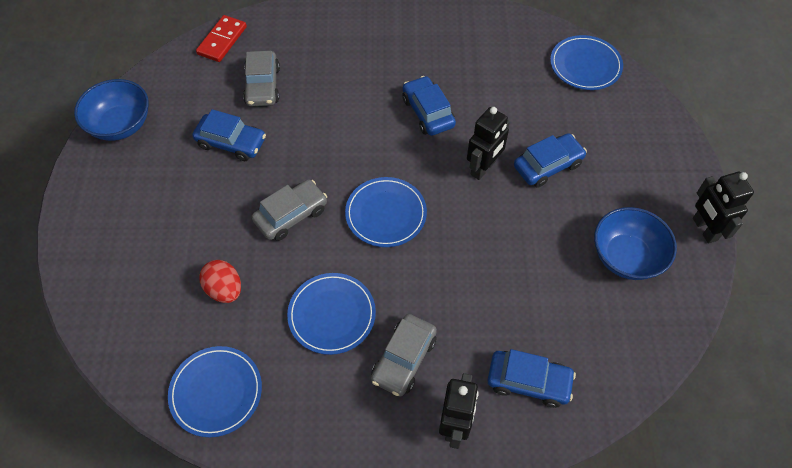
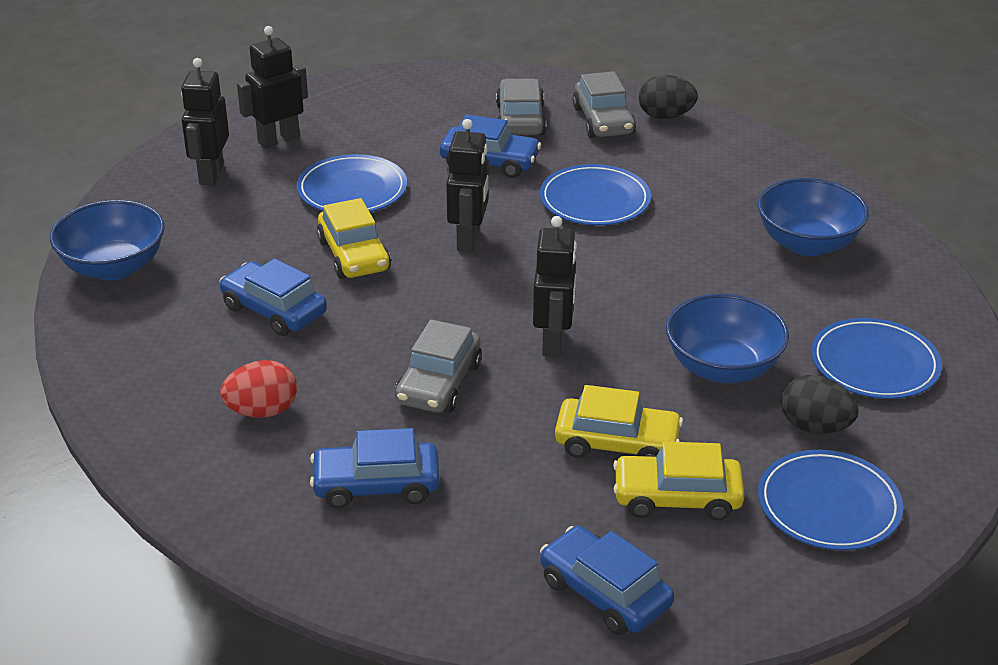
black egg: 0 -> 2
black robot: 3 -> 4
blue bowl: 2 -> 3
red domino: 1 -> 0
yellow car: 0 -> 3

